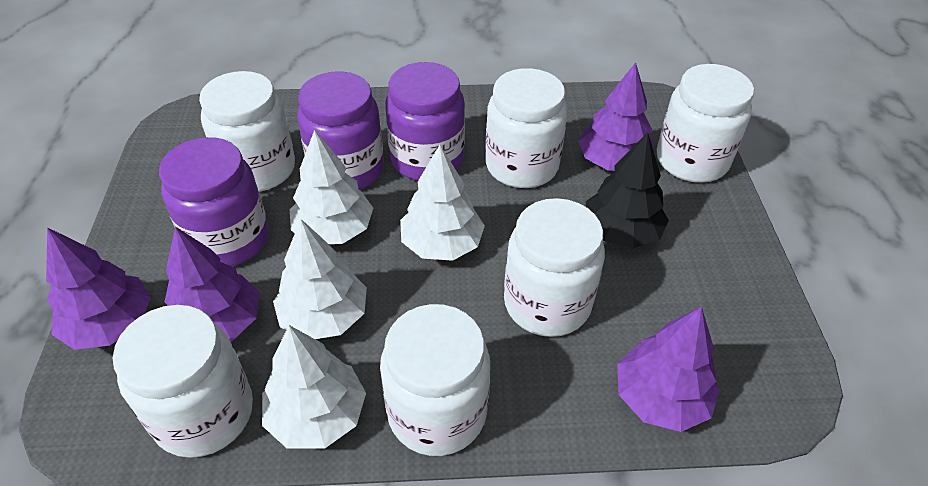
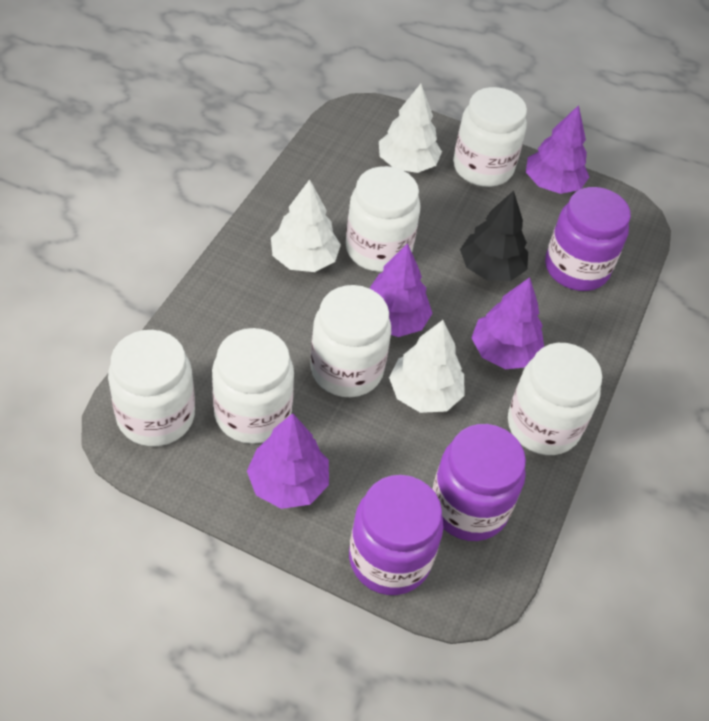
white tree: 4 -> 3

